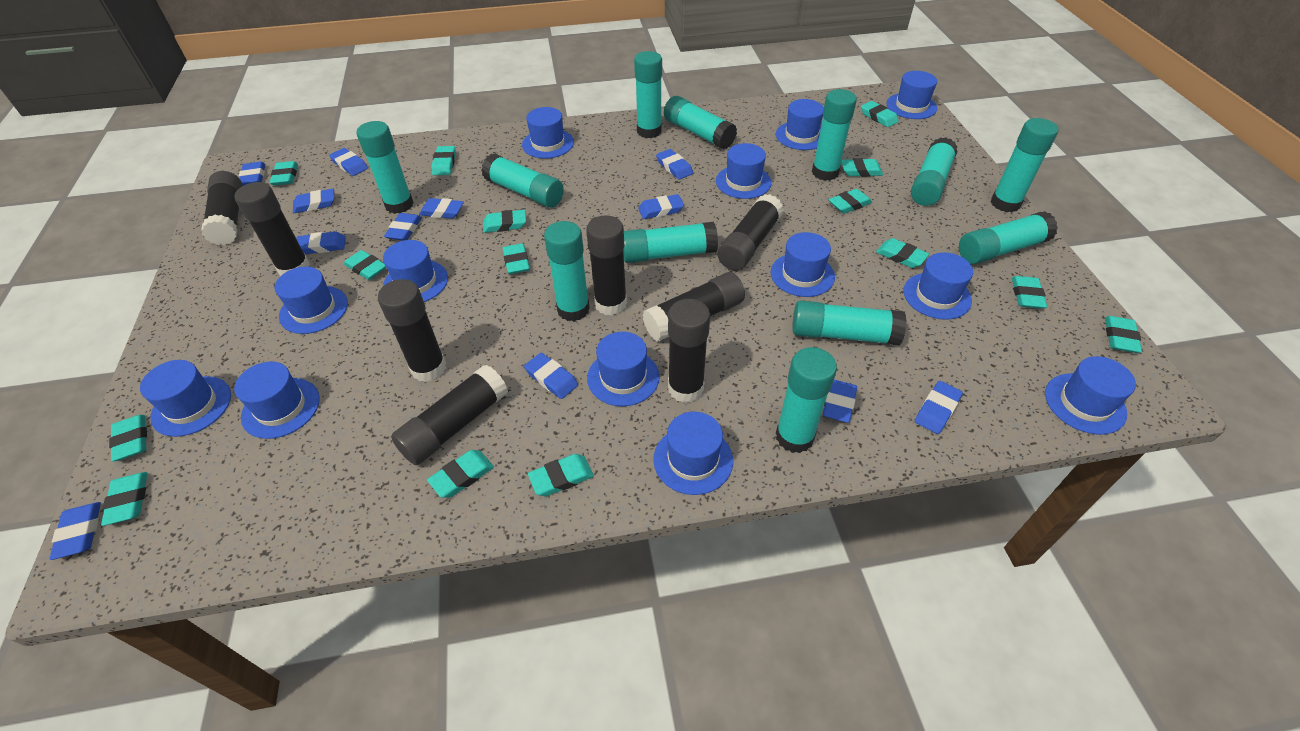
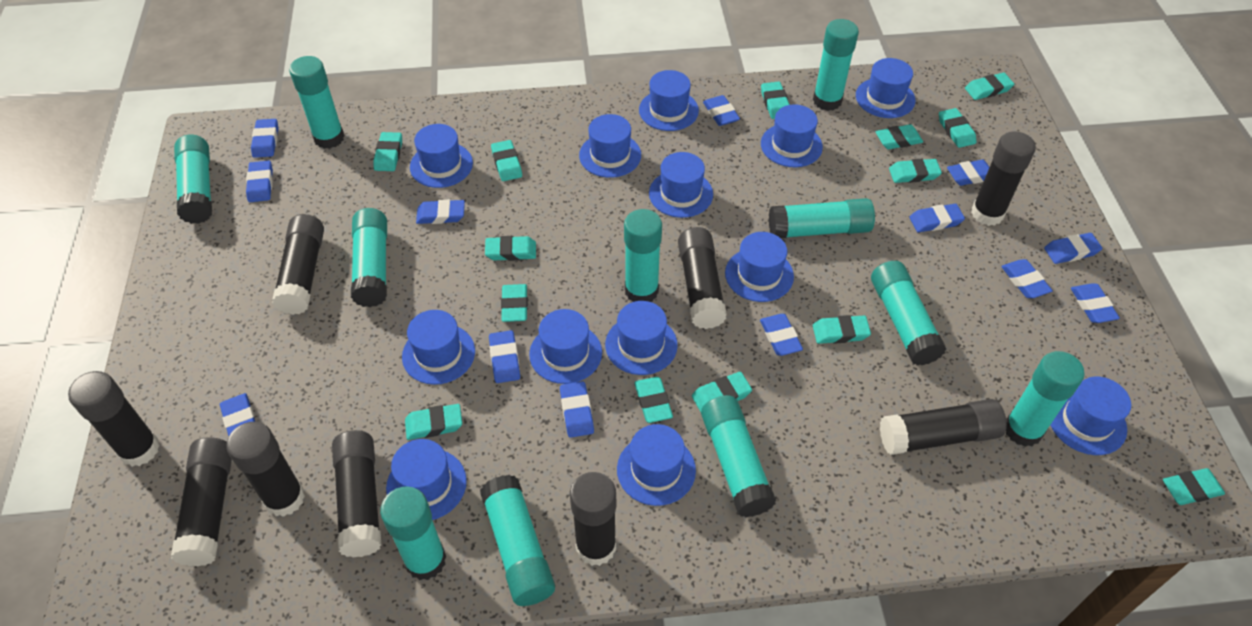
black glue stick: 8 -> 9
blue eraser: 12 -> 13
turquoise eraser: 15 -> 14
turquoise glue stick: 12 -> 11

